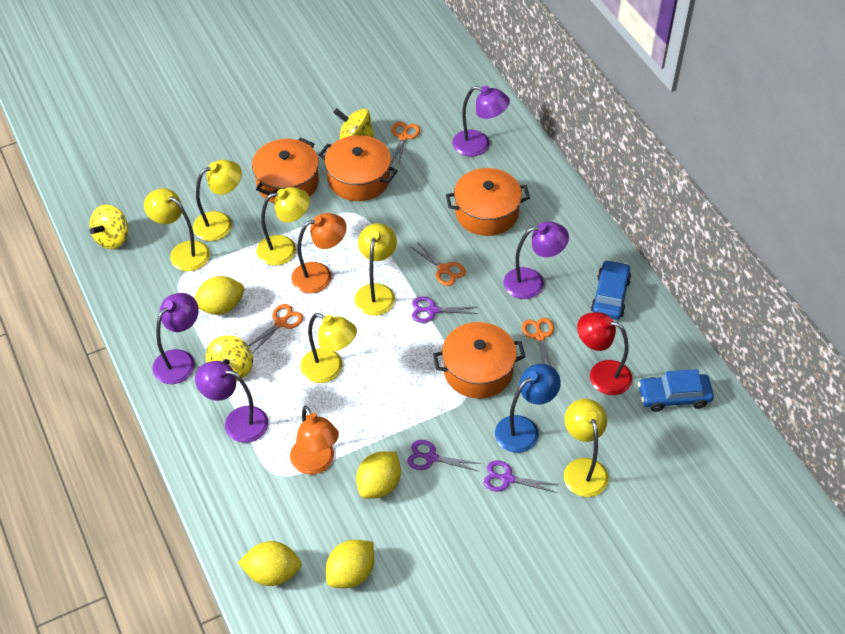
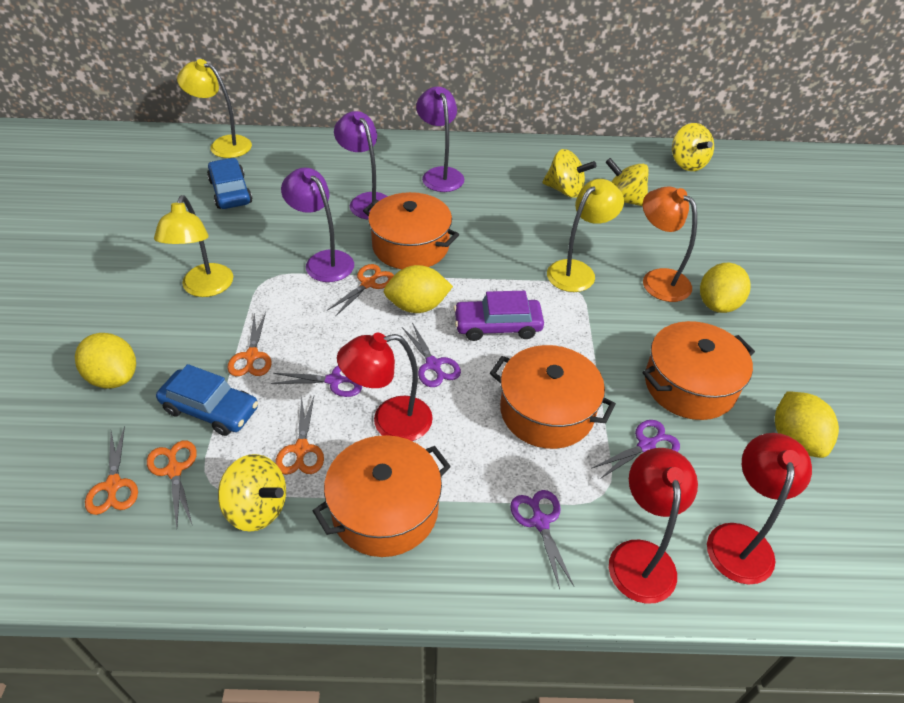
blue lamp: 1 -> 0
orange lamp: 2 -> 1
orange scissors: 4 -> 5
purple car: 0 -> 1
purple lamp: 4 -> 3
purple scissors: 3 -> 4
red lamp: 1 -> 3
yellow lamp: 6 -> 3
yellow spinning top: 3 -> 4

